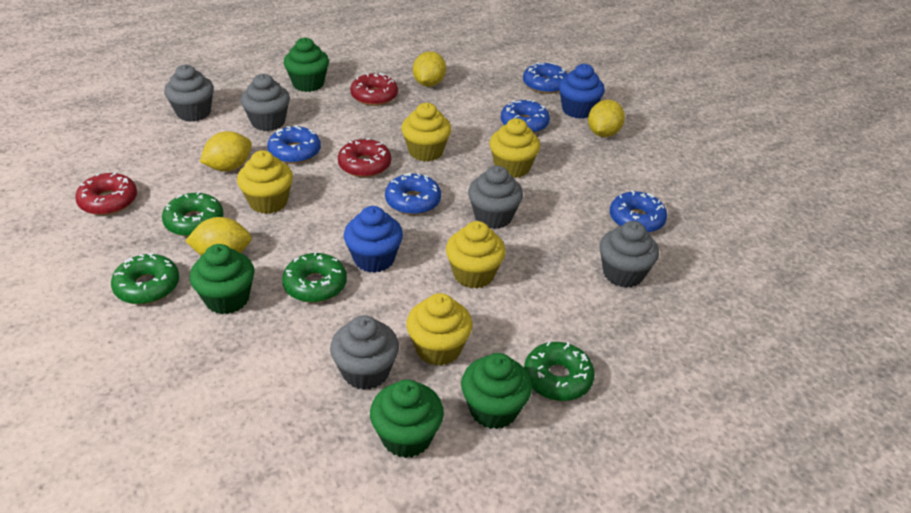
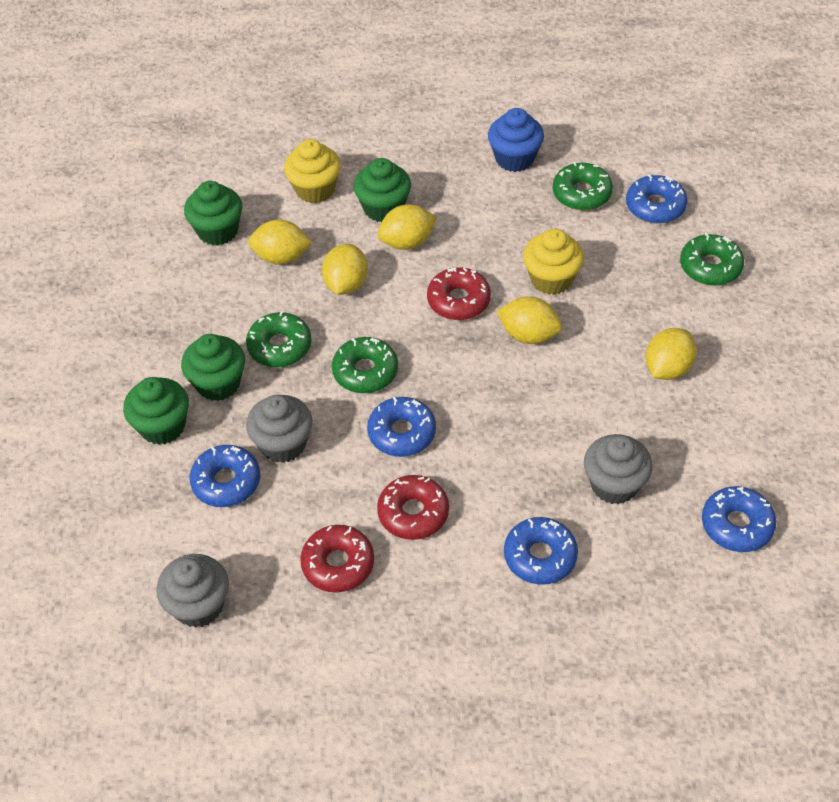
blue cupcake: 2 -> 1
grey cupcake: 5 -> 3
yellow cupcake: 5 -> 2
yellow lemon: 4 -> 5

